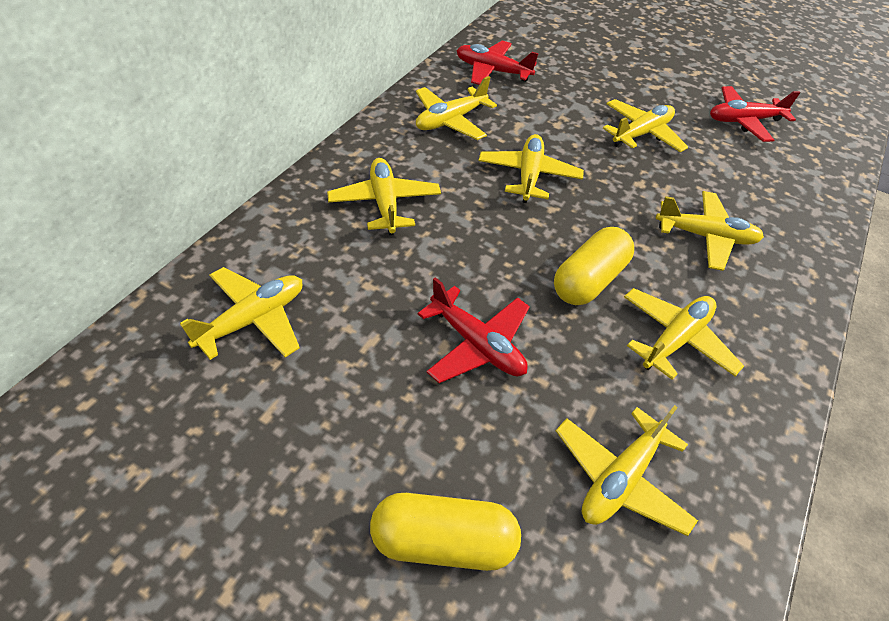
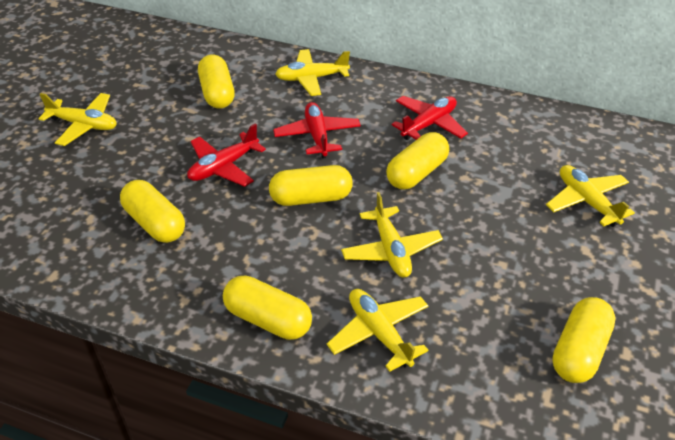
yellow capsule: 2 -> 6
yellow plane: 8 -> 5

